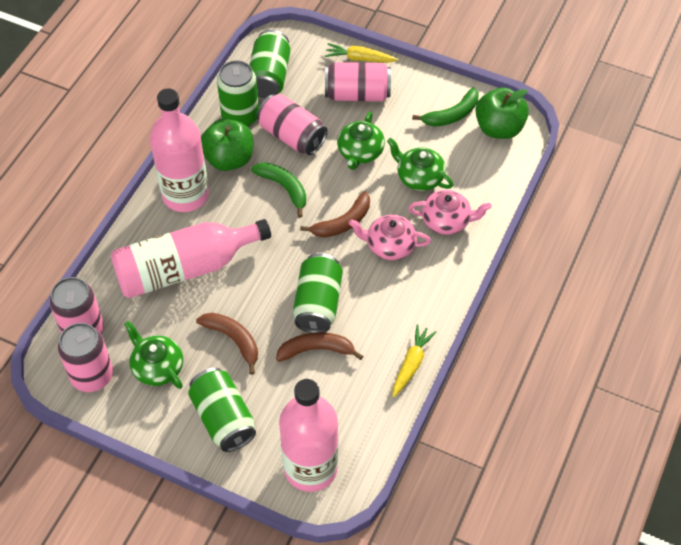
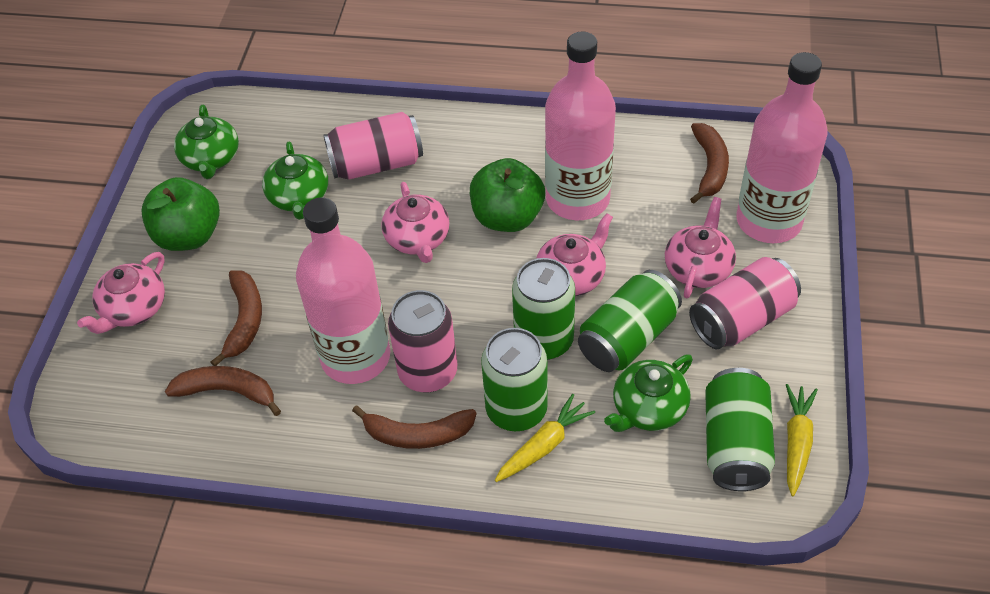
brown banana: 3 -> 4
green banana: 2 -> 0
pink can: 4 -> 3
pink teapot: 2 -> 4

